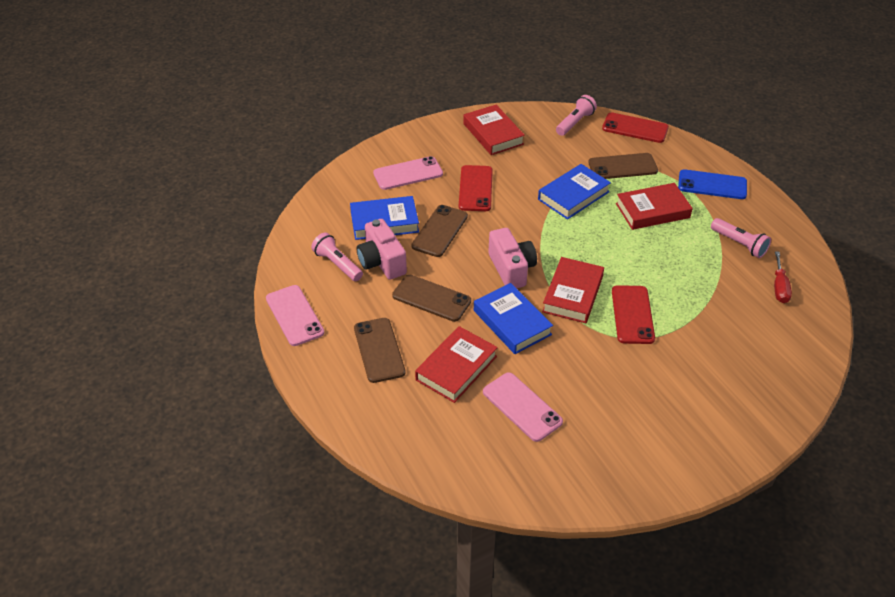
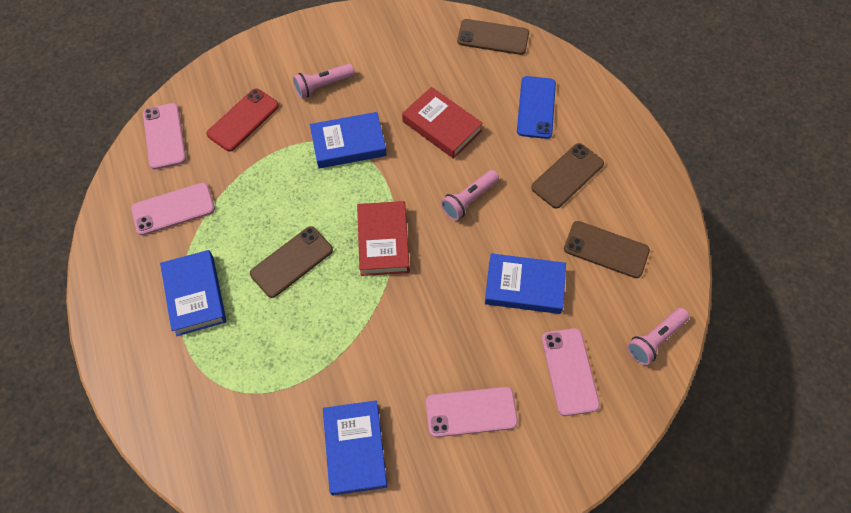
blue book: 3 -> 4
pink camera: 2 -> 0
pink phone: 3 -> 4
red book: 4 -> 2
red phone: 3 -> 1
red screwdriver: 1 -> 0

